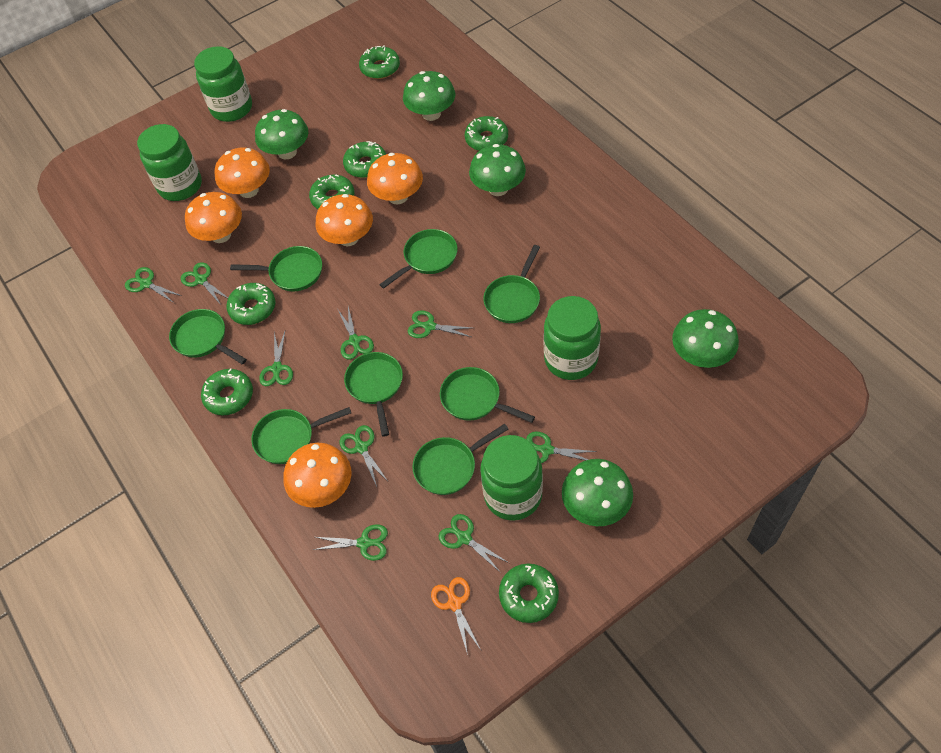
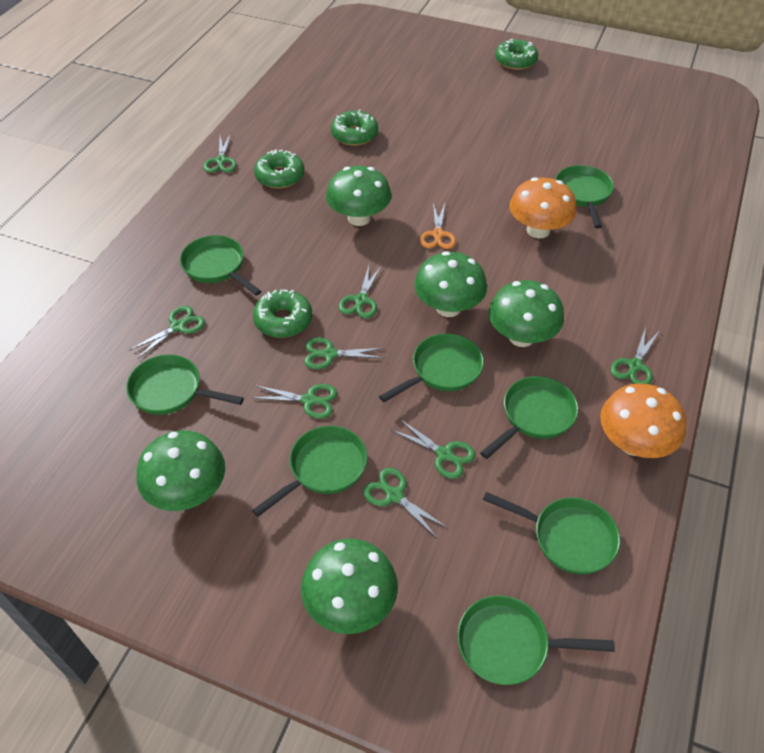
green donut: 7 -> 4
green jar: 4 -> 0
green scissors: 9 -> 8
orange mushroom: 5 -> 2

